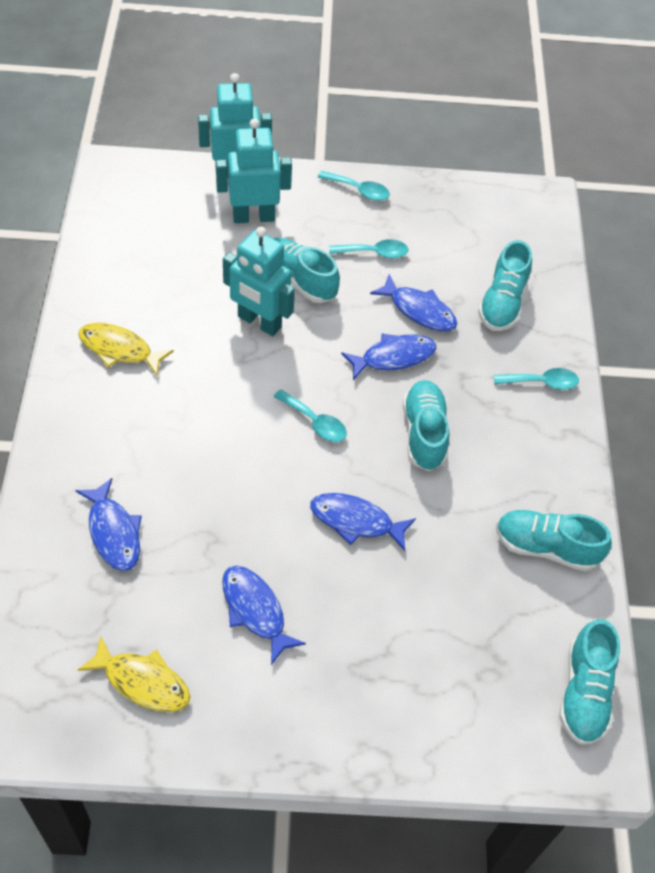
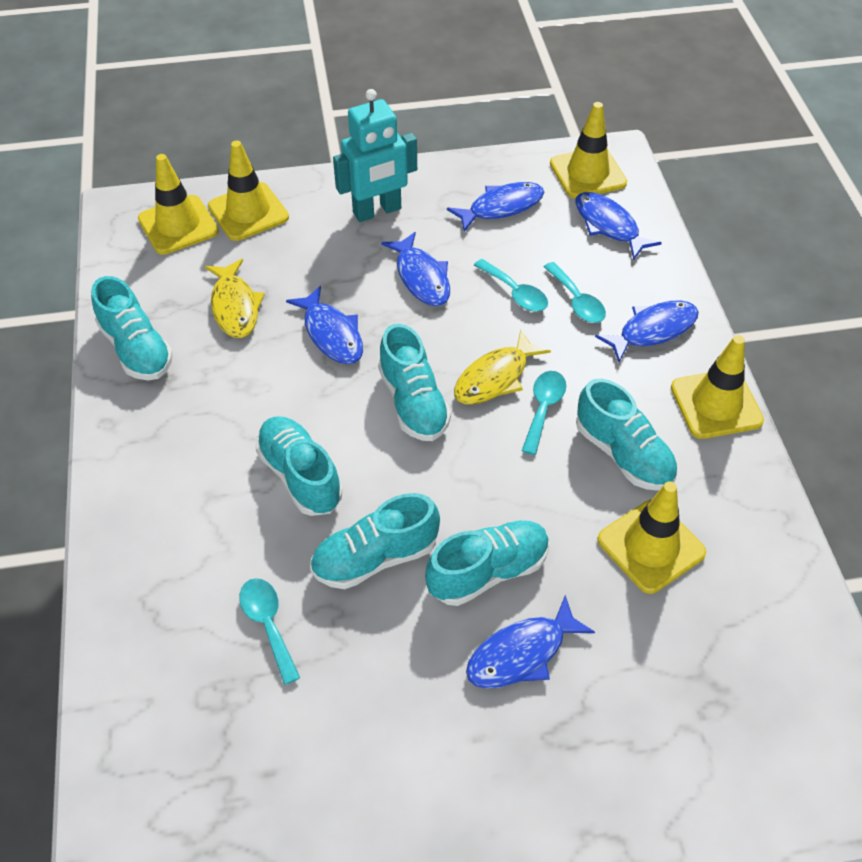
blue fish: 5 -> 6
turquoise robot: 3 -> 1
turquoise shoe: 5 -> 6
yellow traffic cone: 0 -> 5

